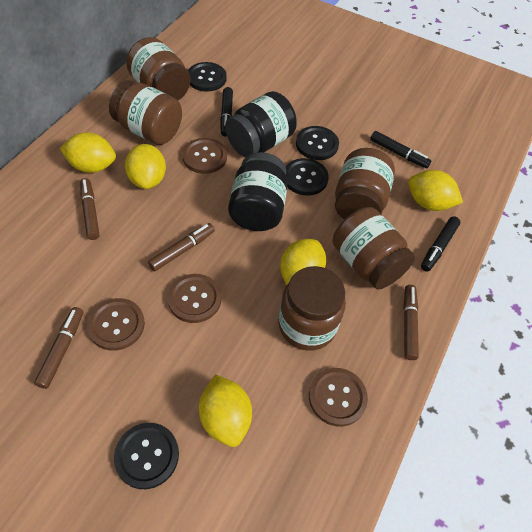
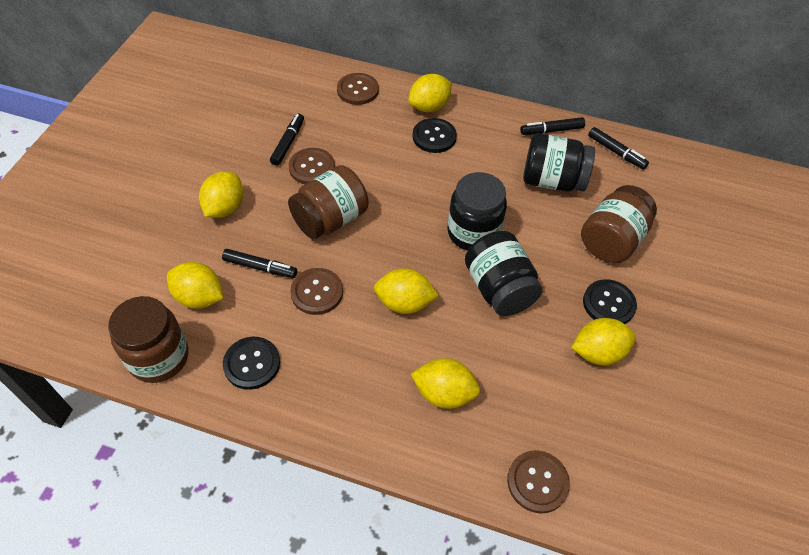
black button: 4 -> 3
black jar: 2 -> 3
black marker: 3 -> 4
brown jar: 5 -> 3
brown marker: 4 -> 0
yellow lemon: 5 -> 6

